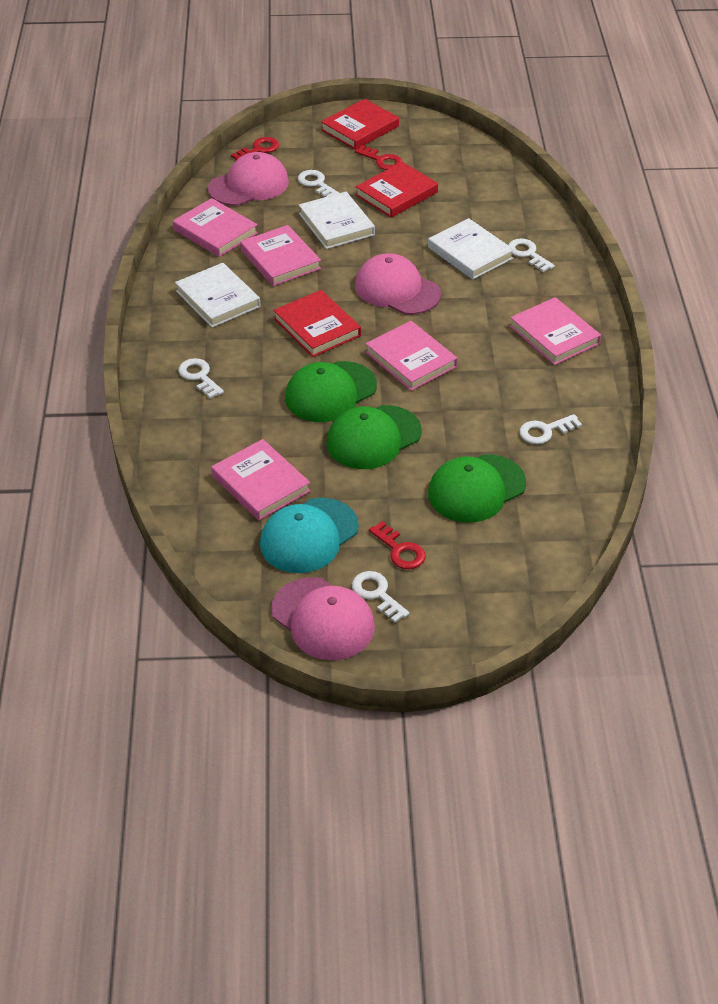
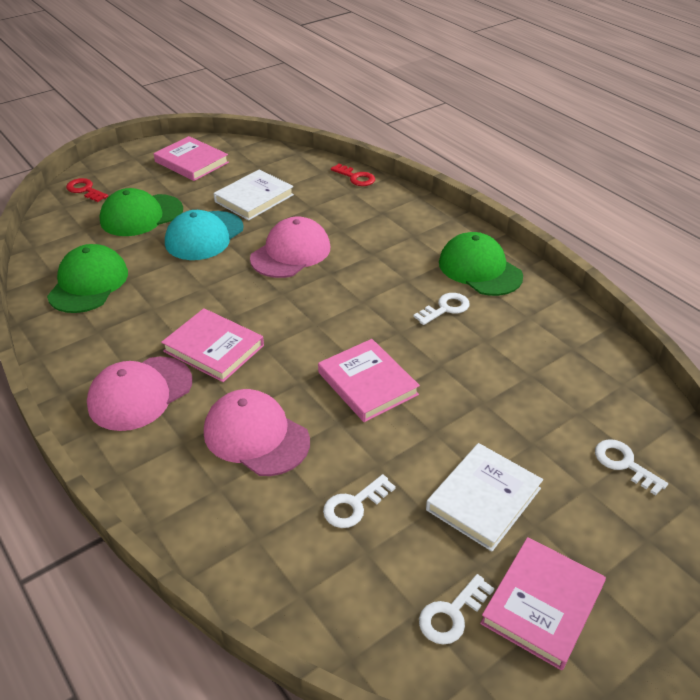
pink book: 5 -> 4
red book: 3 -> 0
red key: 3 -> 2
white book: 3 -> 2
white key: 5 -> 4

